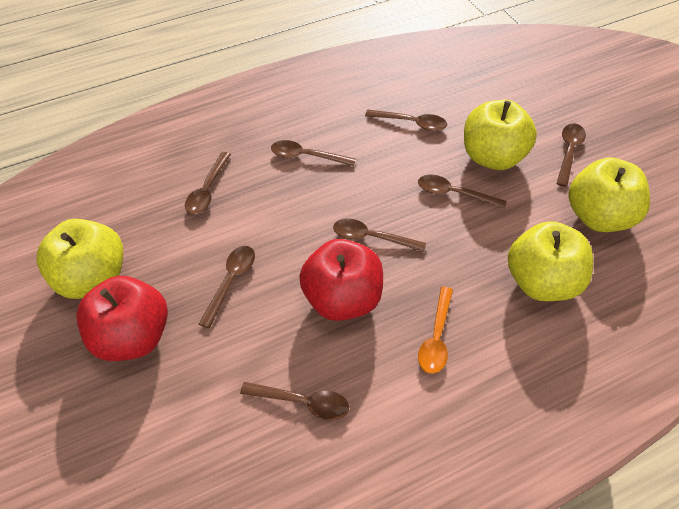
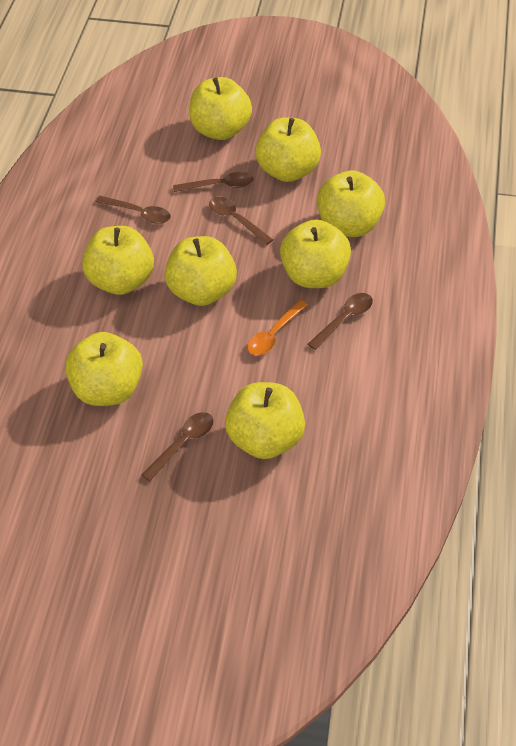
brown spoon: 8 -> 5
red apple: 2 -> 0
yellow apple: 4 -> 8

